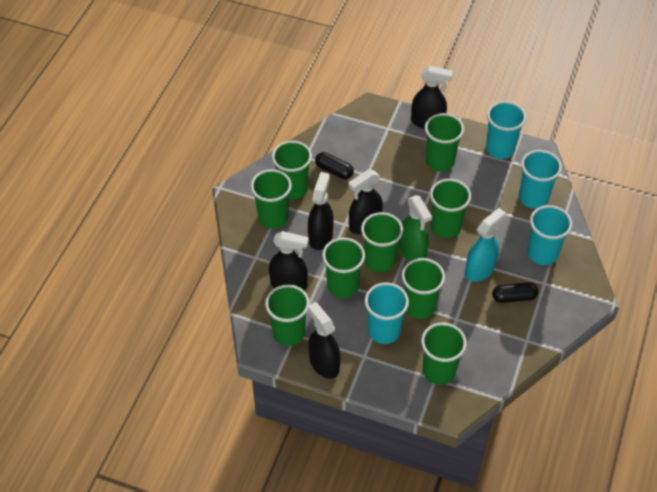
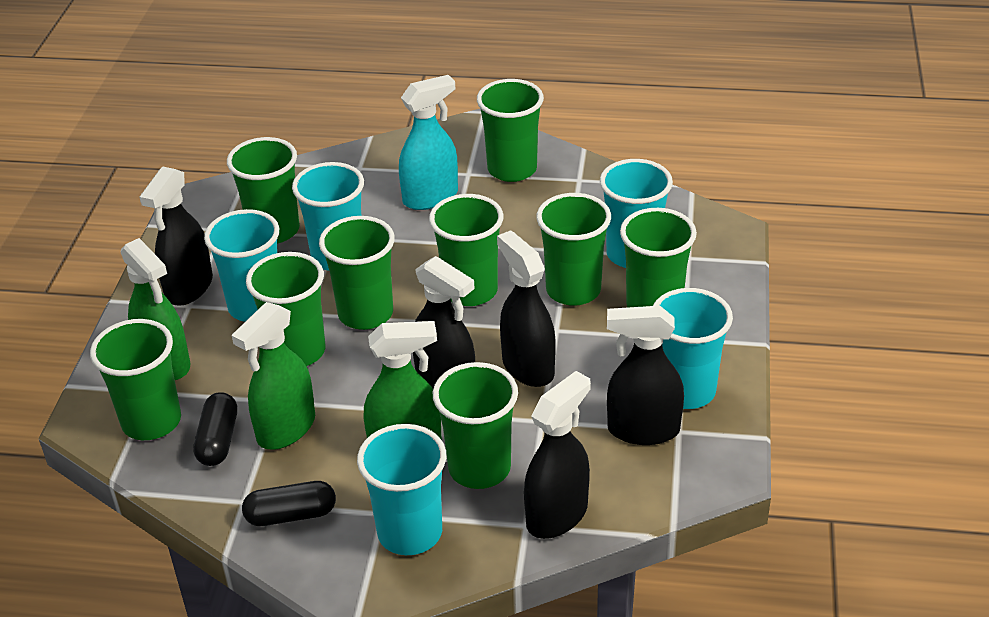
green spray bottle: 1 -> 3
turquoise cup: 4 -> 5

